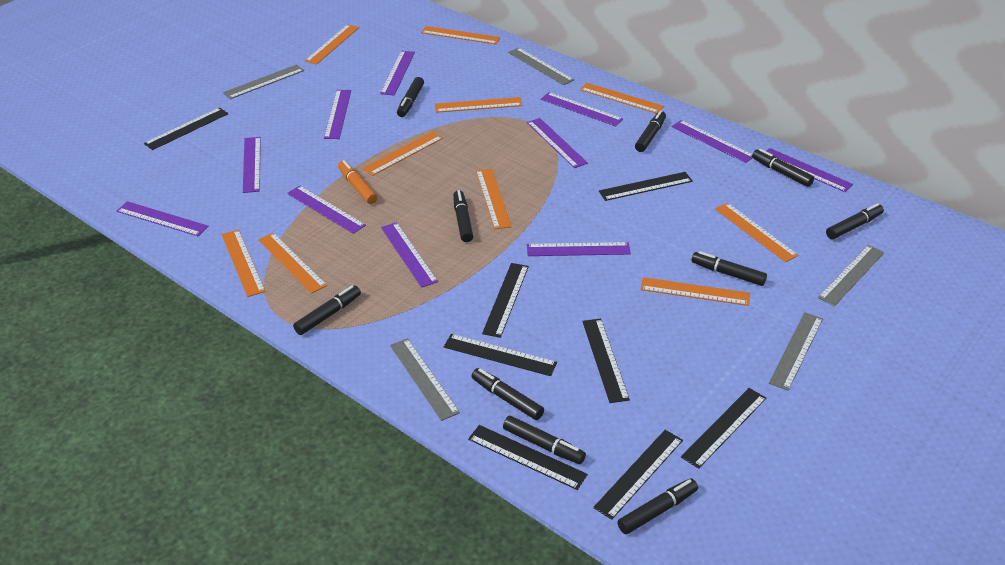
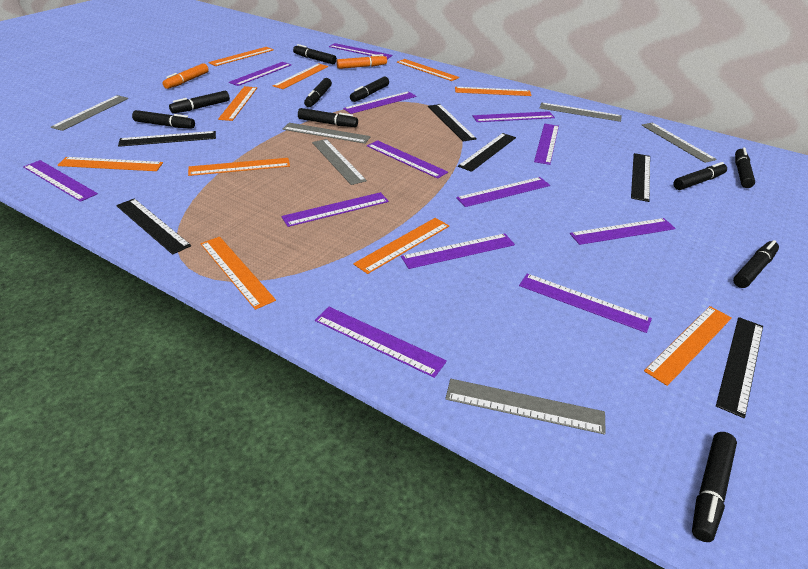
black ruler: 8 -> 6
grey ruler: 5 -> 6
orange marker: 1 -> 2
purple ruler: 11 -> 13

